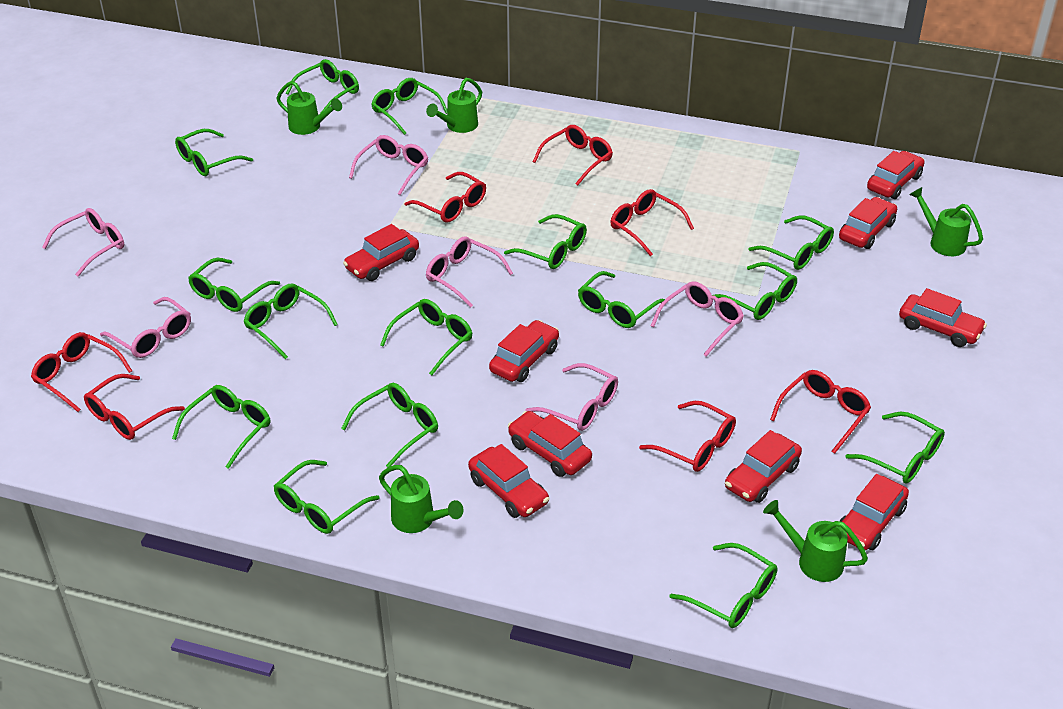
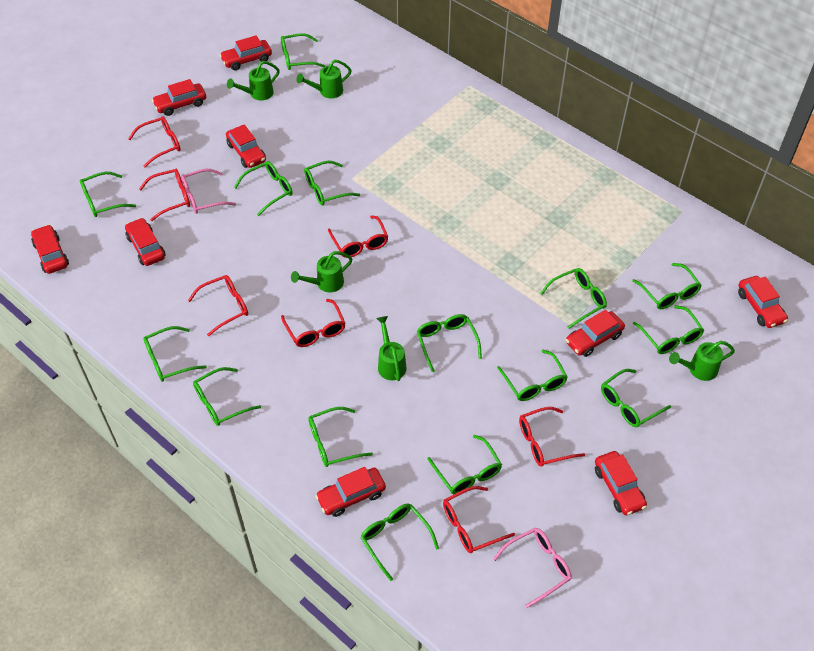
pink glasses: 6 -> 2

